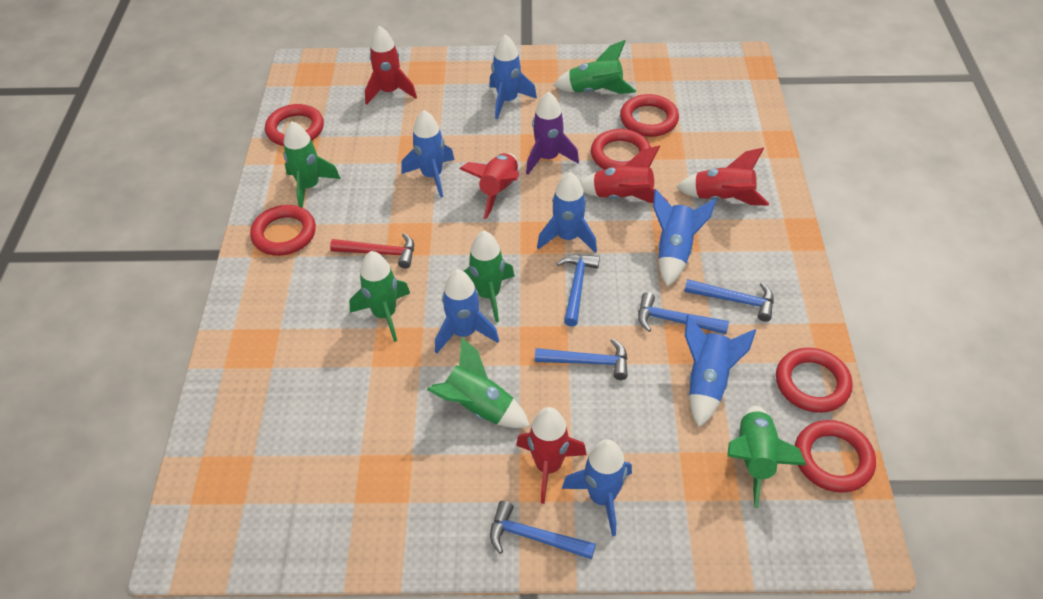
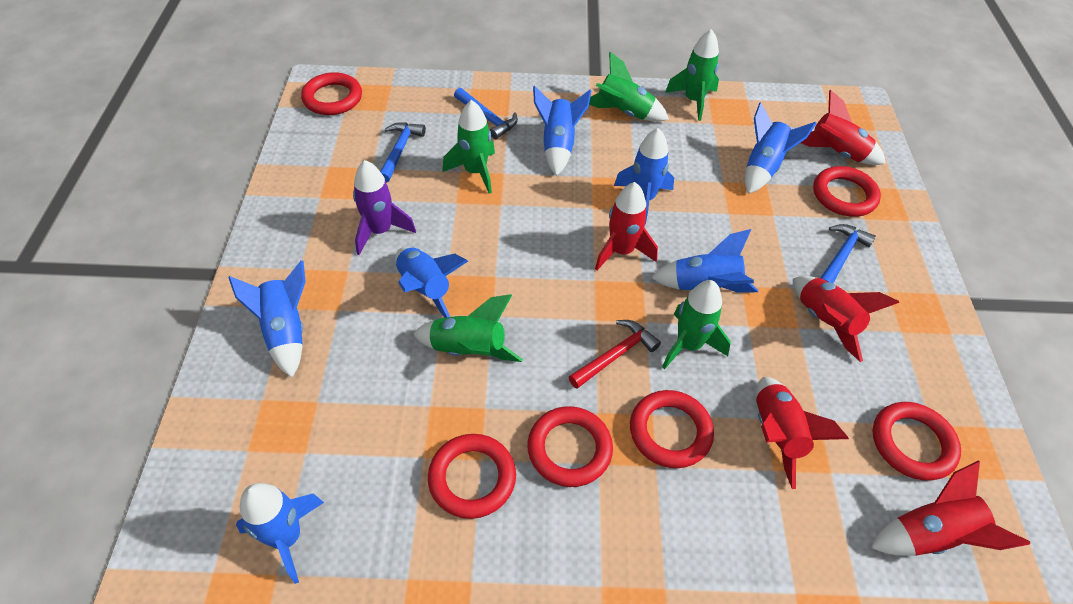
blue hammer: 5 -> 3
green rocket: 6 -> 5

